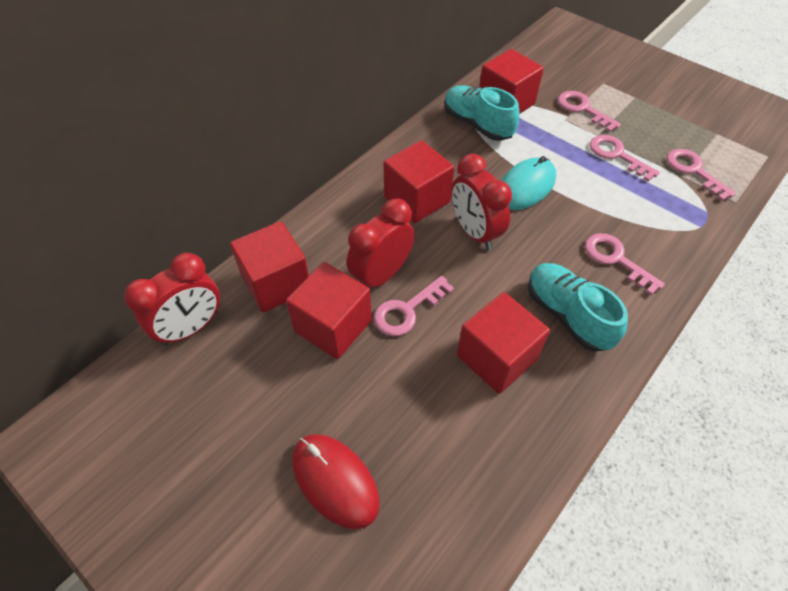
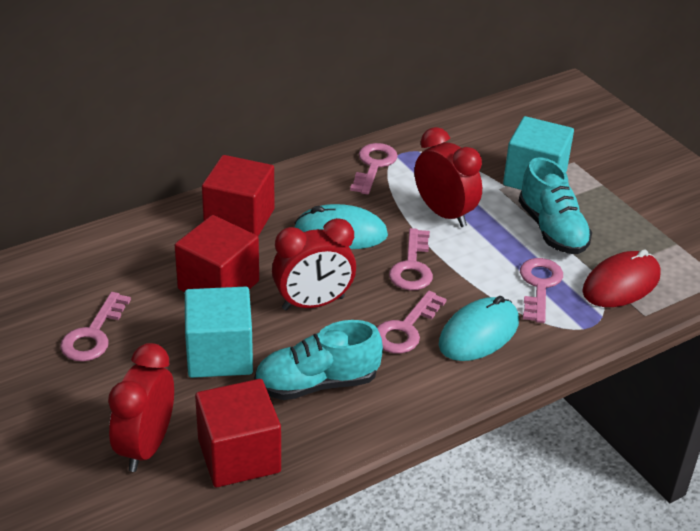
red cube: 5 -> 3
turquoise cube: 0 -> 2
turquoise mouse: 1 -> 2

